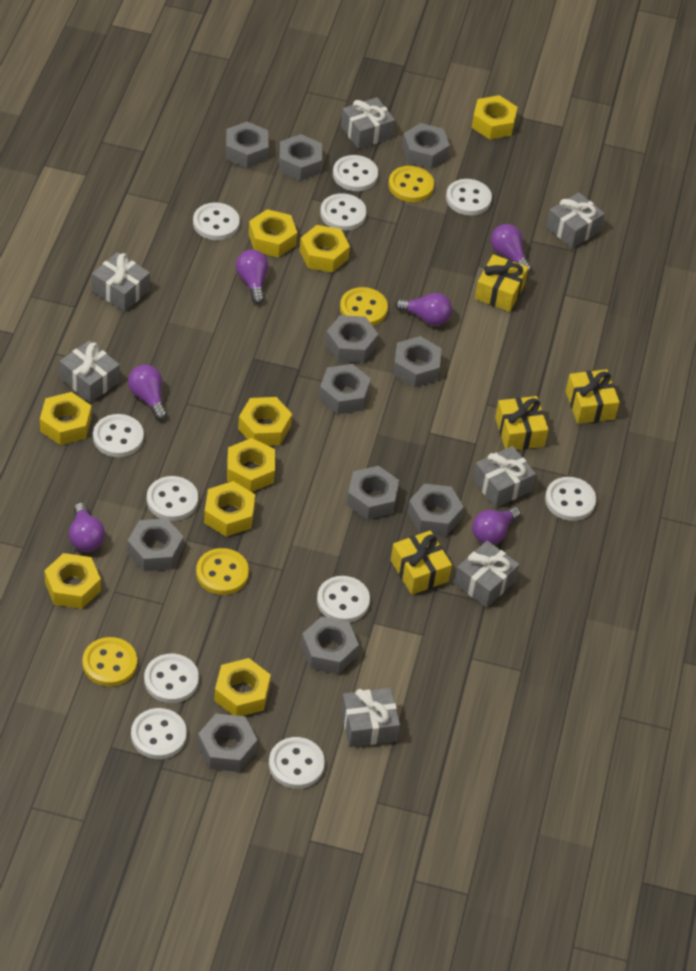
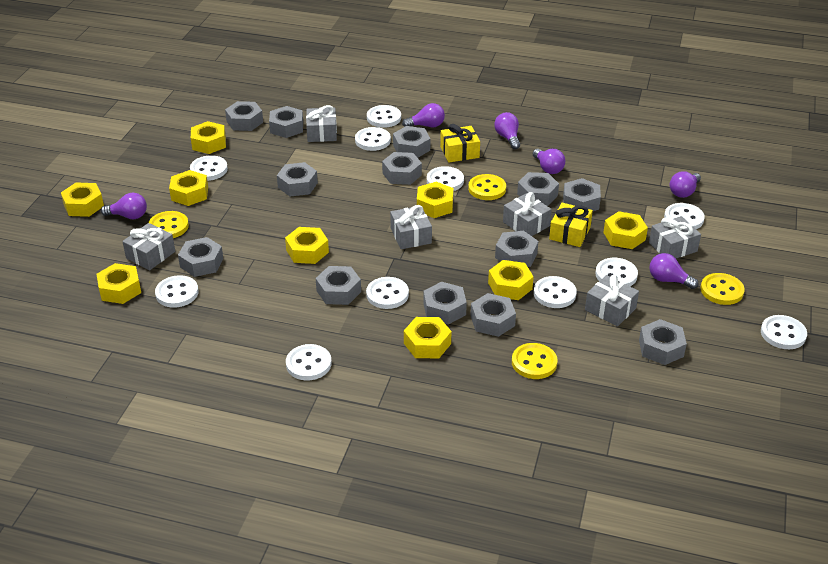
grey gift: 7 -> 6
grey nut: 11 -> 13
yellow gift: 4 -> 2

